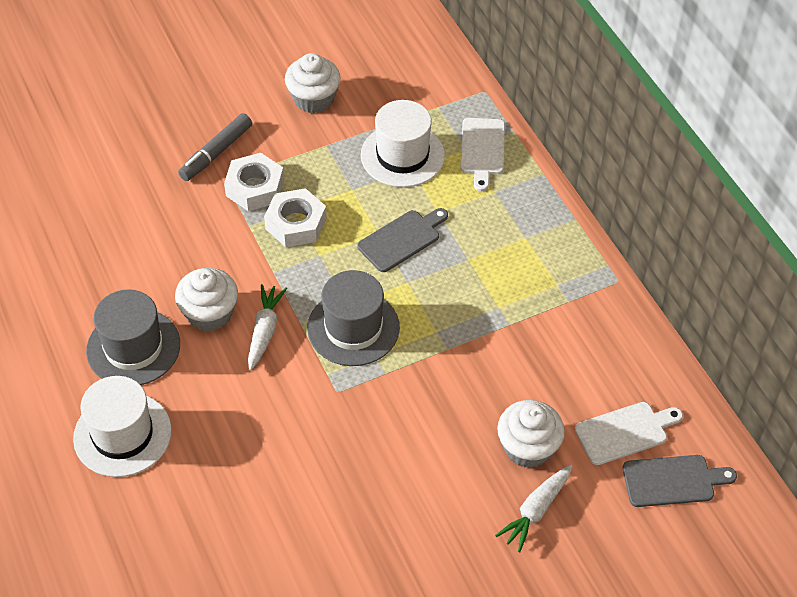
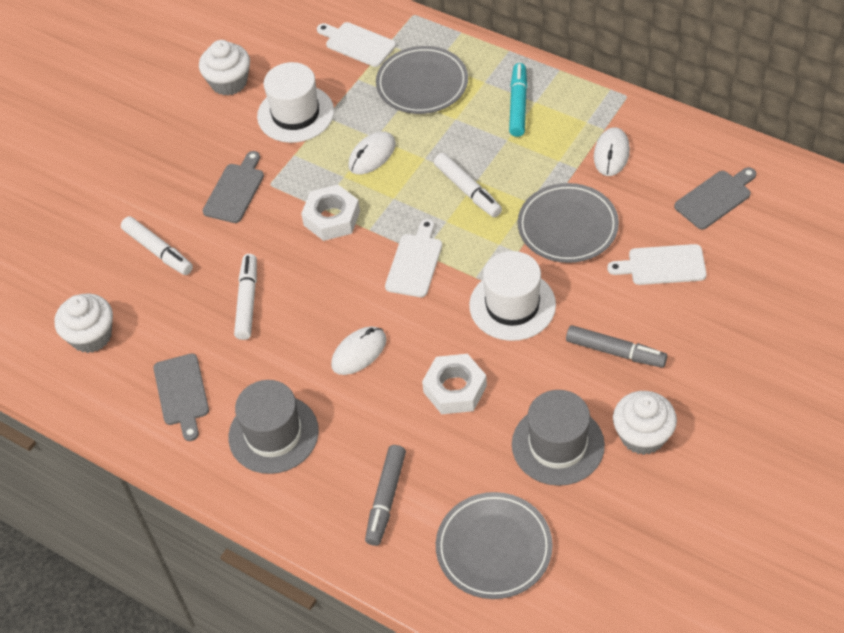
grey cutting board: 2 -> 3
grey marker: 1 -> 2
grey plate: 0 -> 3
turquoise marker: 0 -> 1
white carrot: 2 -> 0
white cutting board: 2 -> 3
white marker: 0 -> 3
white mouse: 0 -> 3

